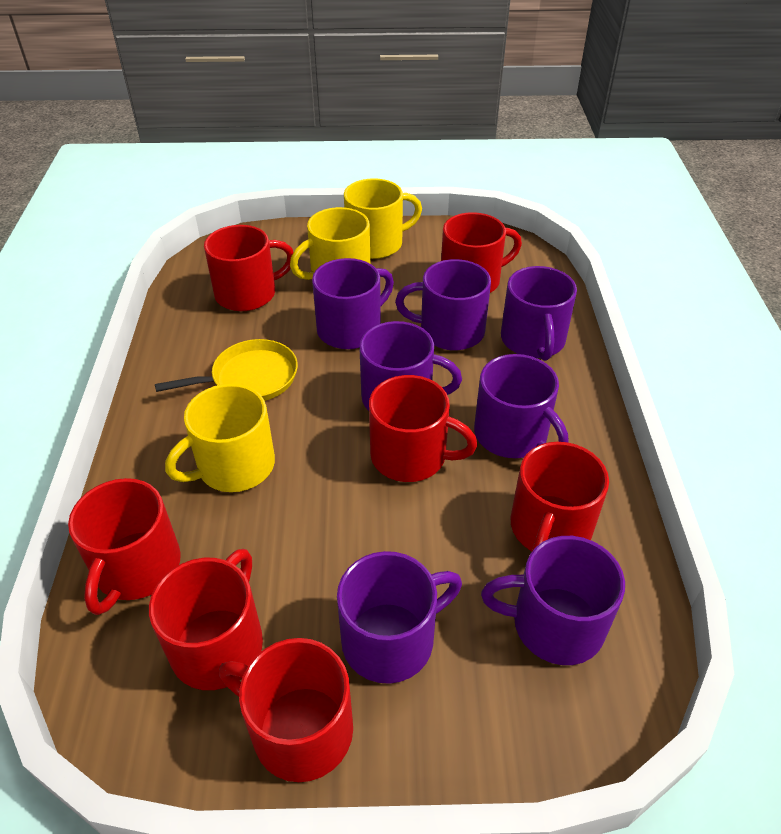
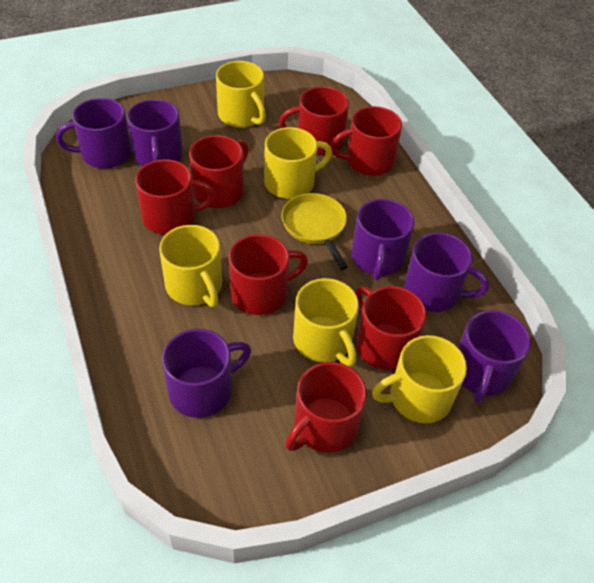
purple mug: 7 -> 6
yellow mug: 3 -> 5

